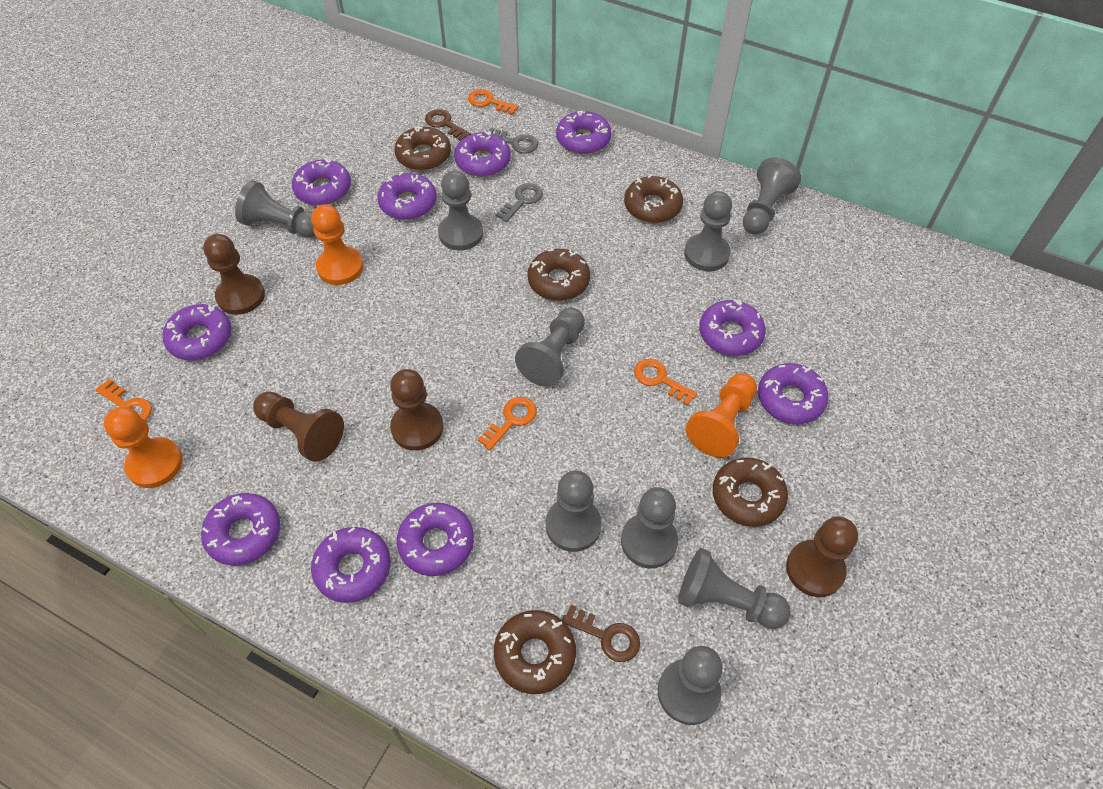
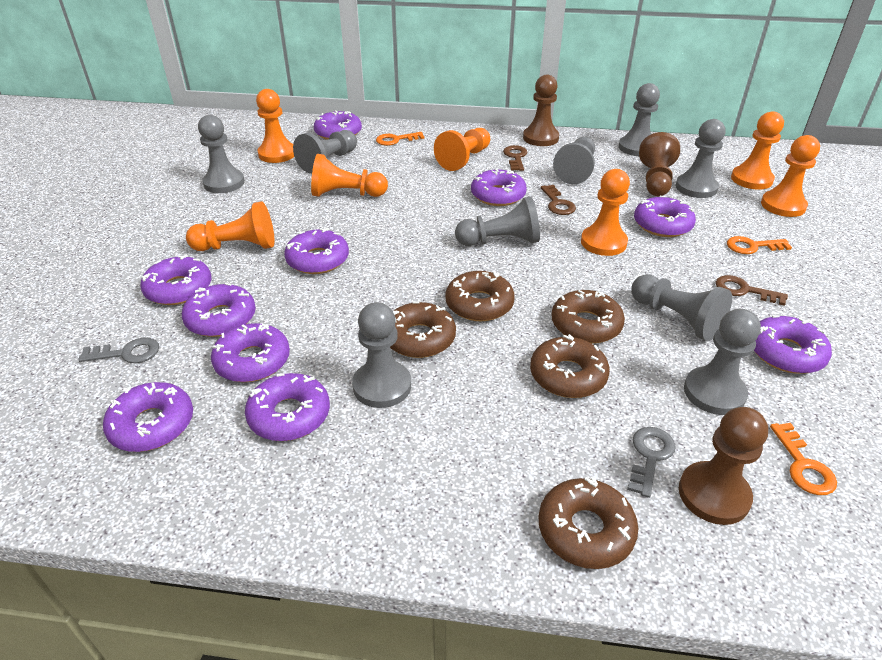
brown key: 2 -> 3
brown pawn: 4 -> 3
orange key: 4 -> 3
orange pawn: 3 -> 7

